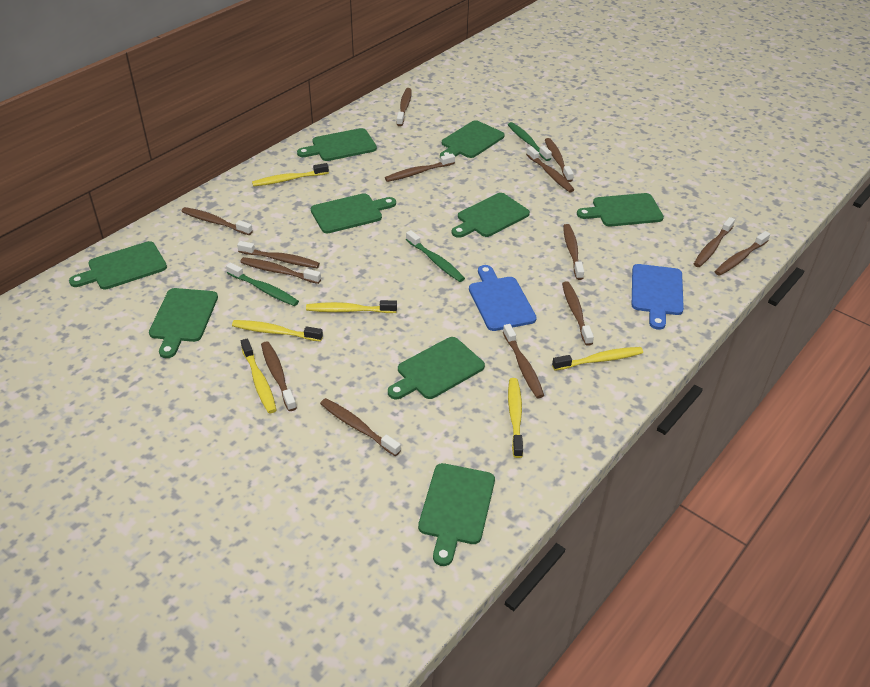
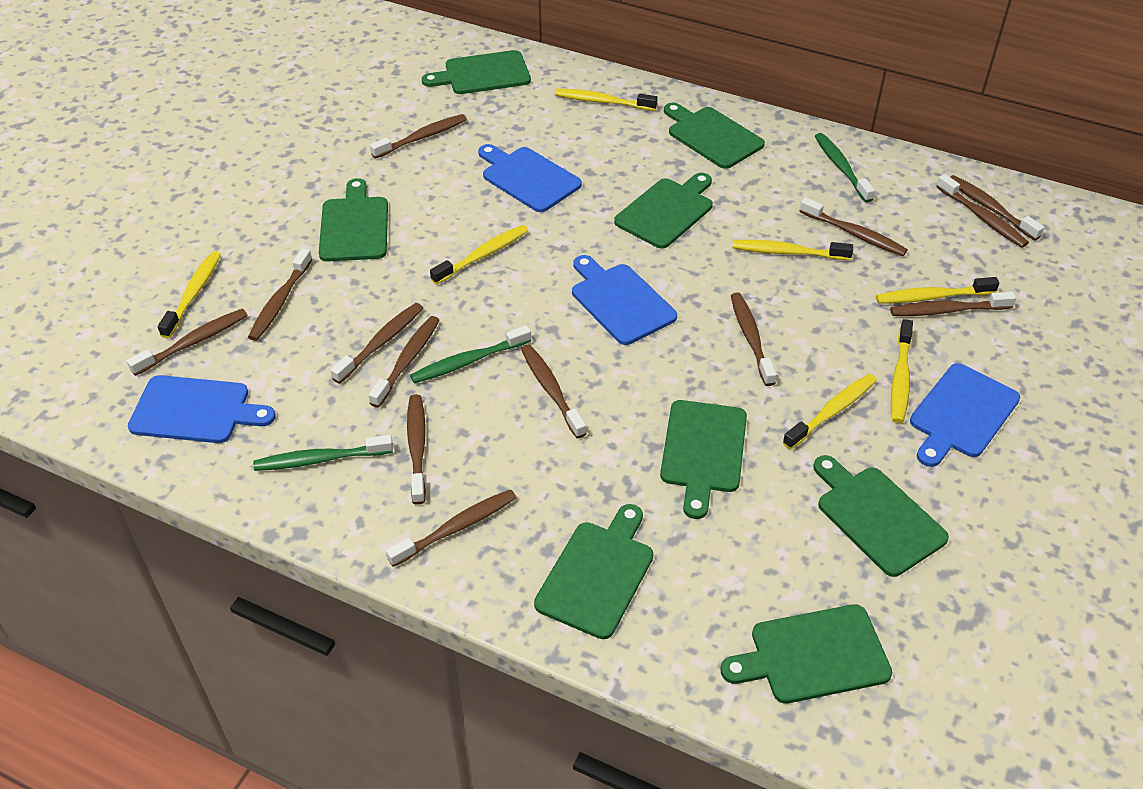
blue cutting board: 2 -> 4
brown toothbrush: 14 -> 13
green cutting board: 9 -> 8
yellow toothbrush: 6 -> 7

